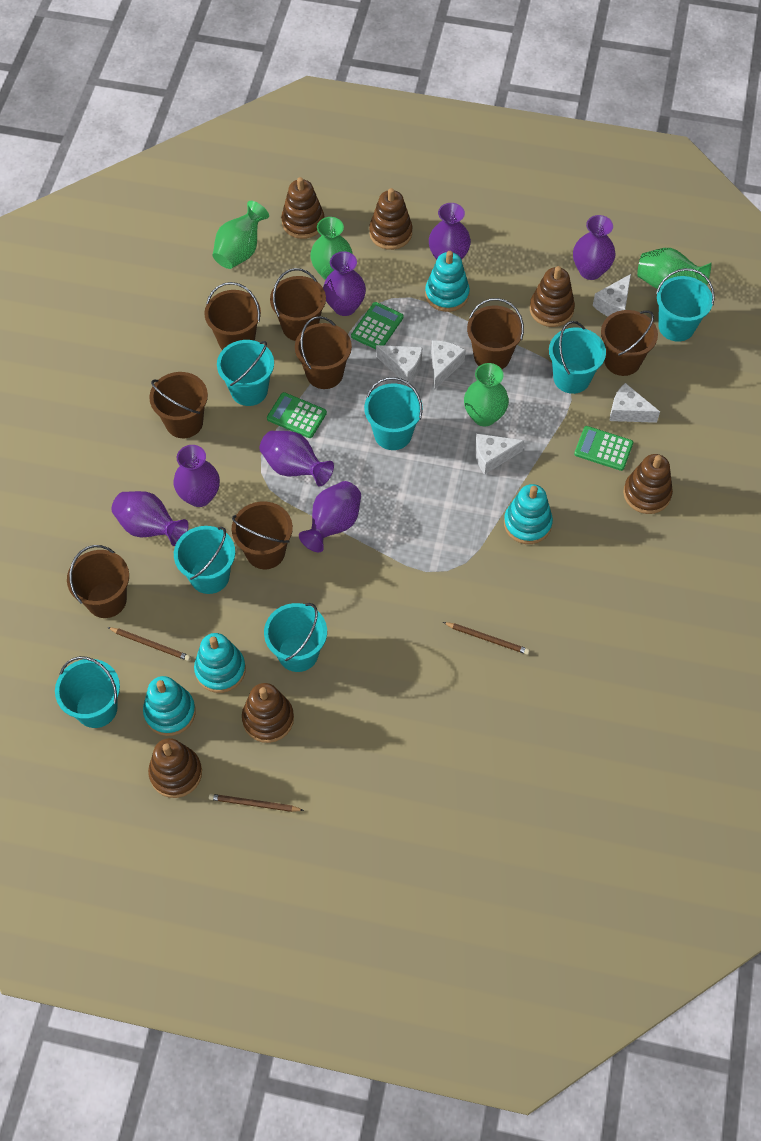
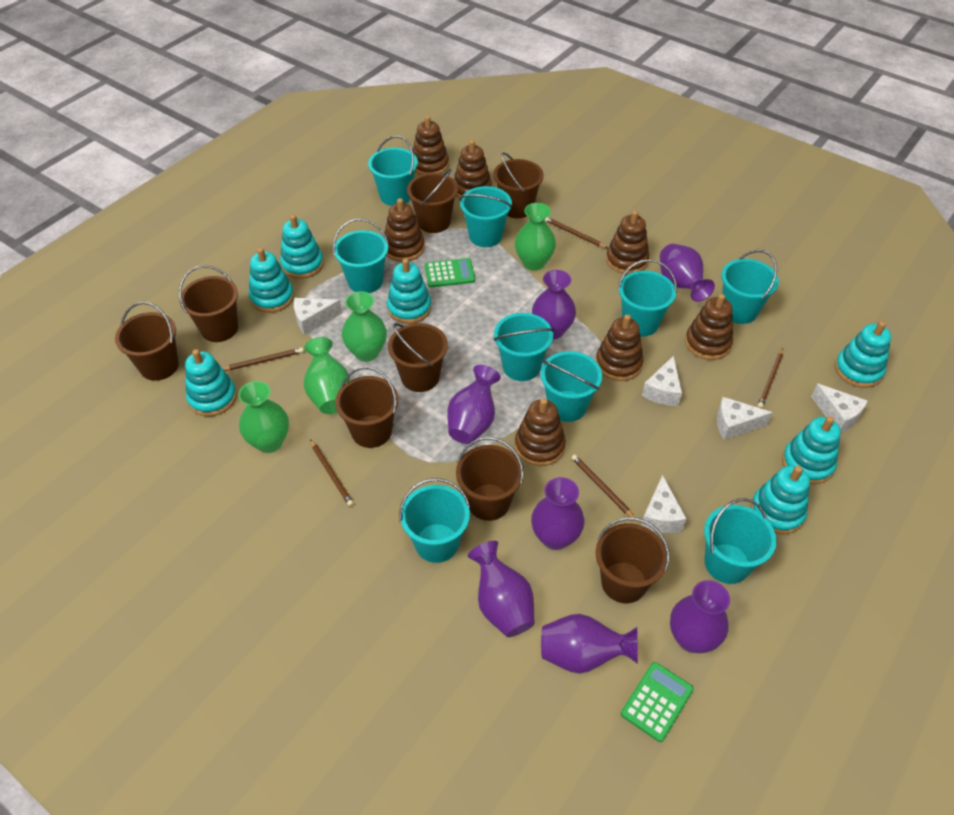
brown pencil: 3 -> 5
brown stacking toy: 6 -> 7
green calculator: 3 -> 2
turquoise bucket: 7 -> 9
turquoise stacking toy: 4 -> 7

